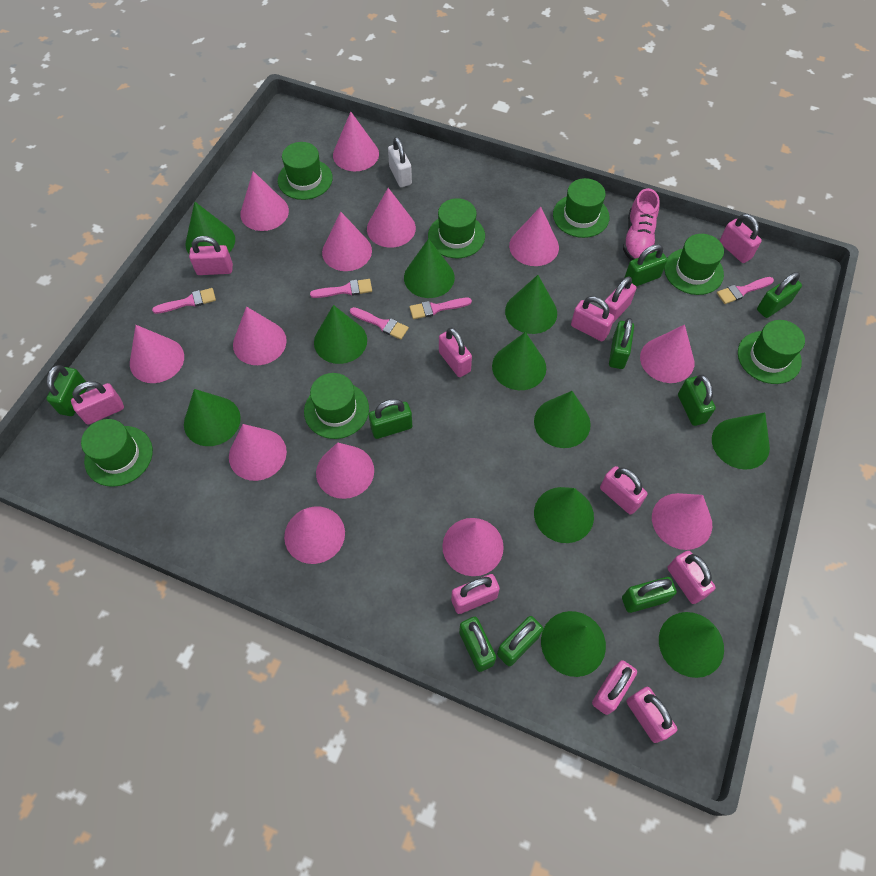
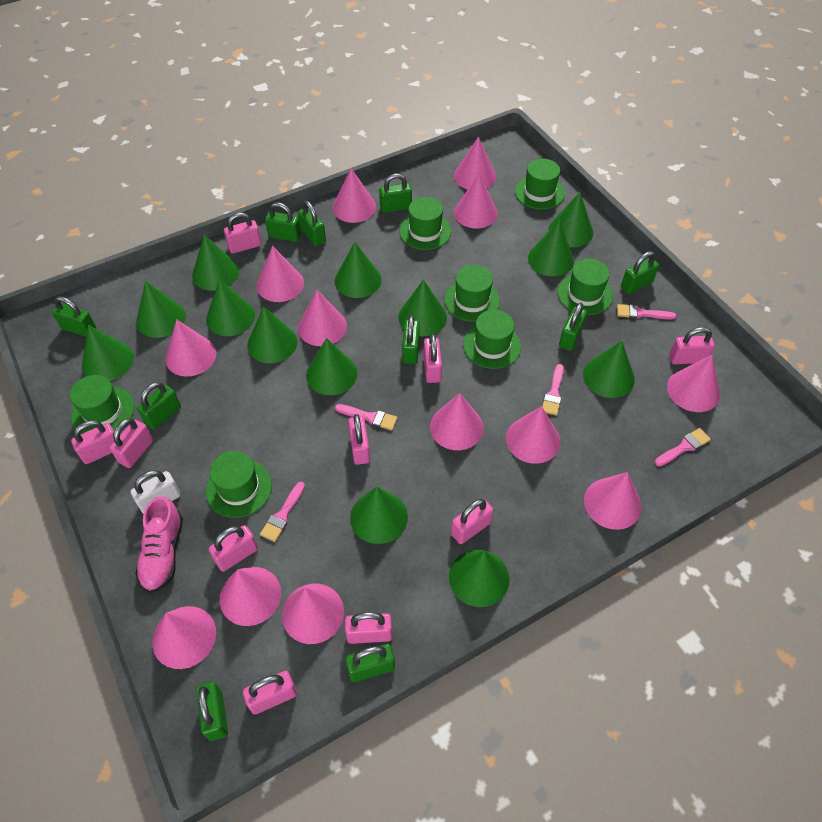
green cone: 11 -> 13
green padlock: 9 -> 10
pink padlock: 11 -> 10

